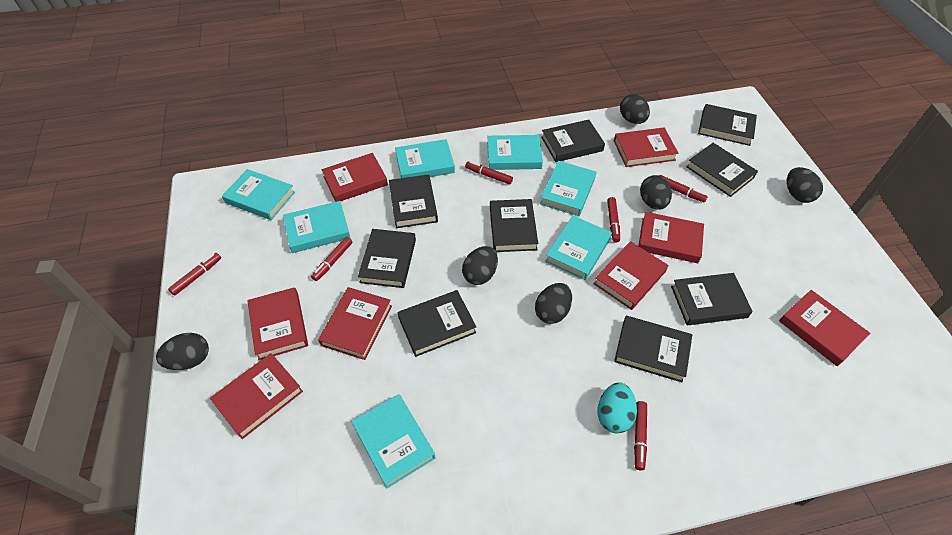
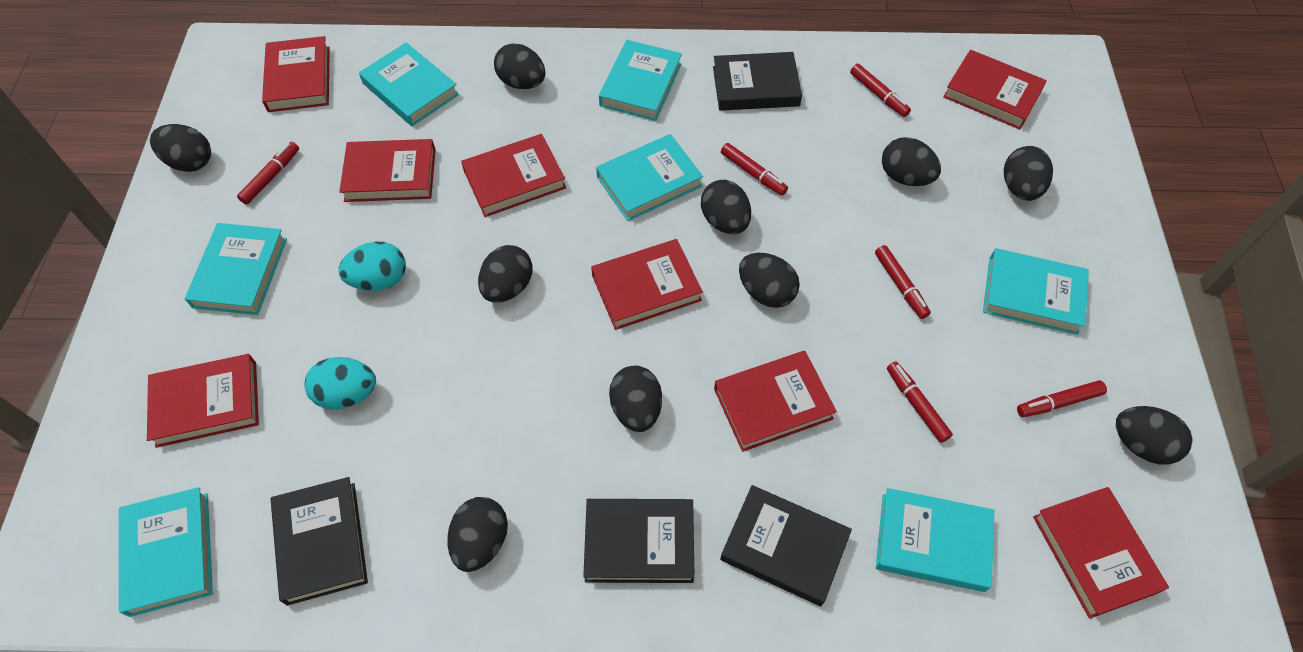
black book: 9 -> 4
black egg: 6 -> 10
turquoise egg: 1 -> 2

